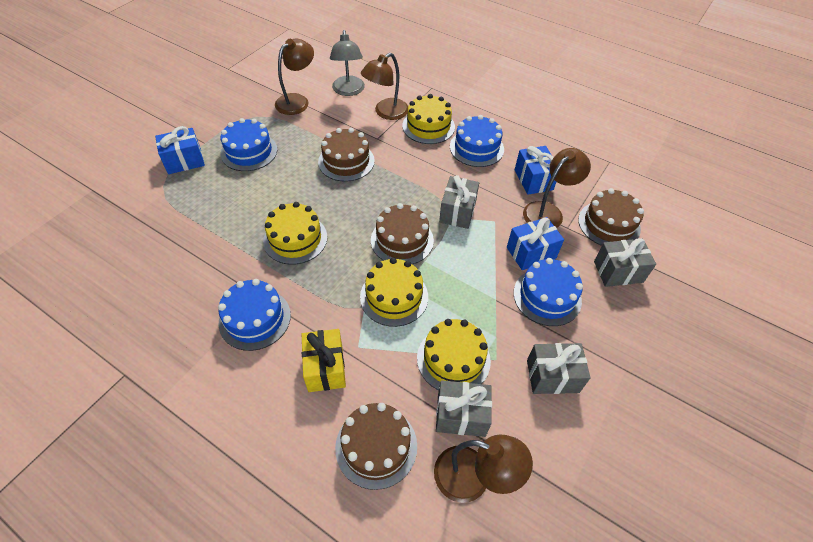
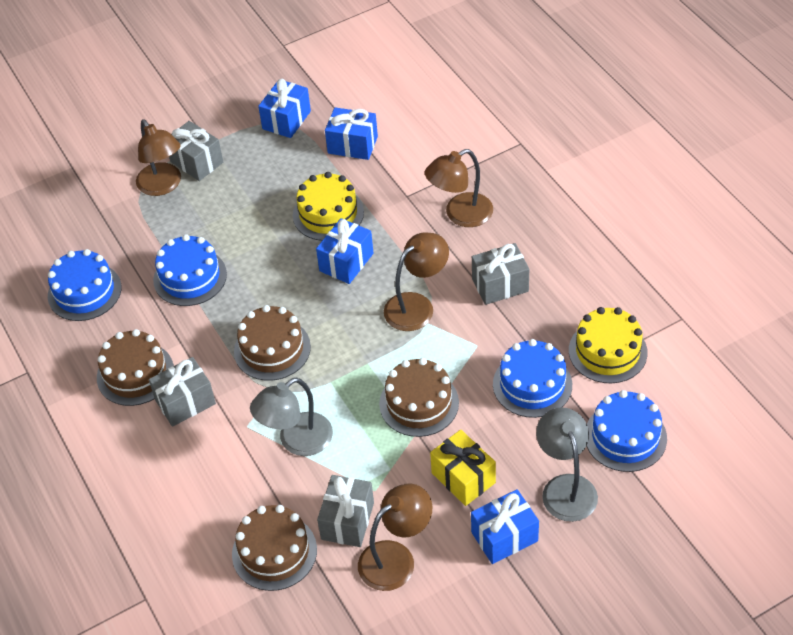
blue gift: 3 -> 4
grey lamp: 1 -> 2
yellow cake: 4 -> 2

